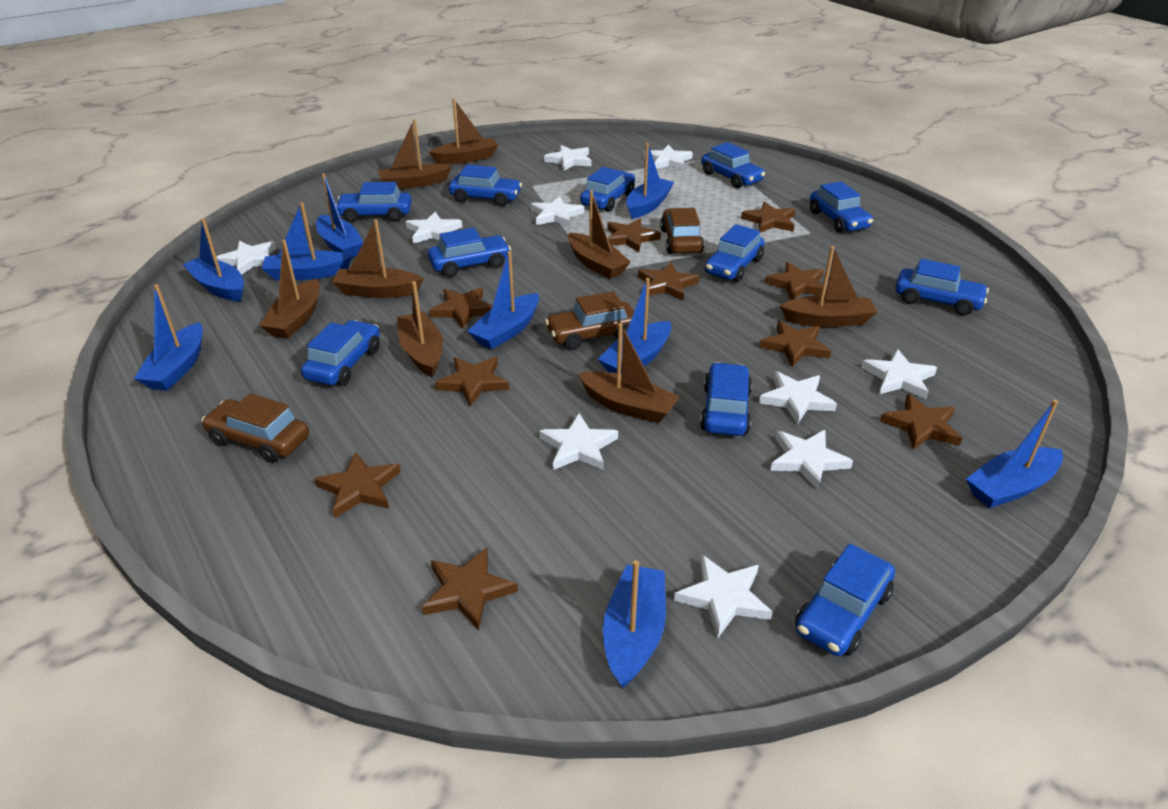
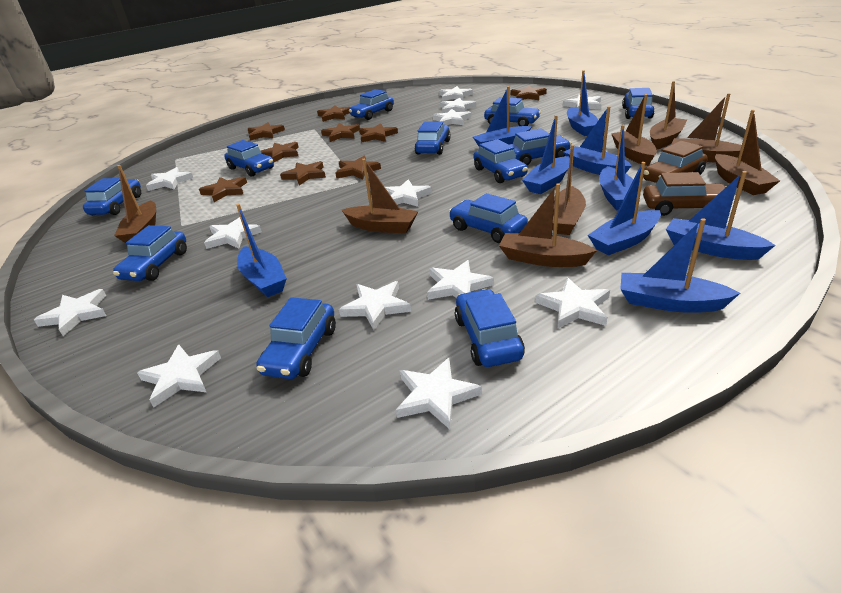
blue car: 11 -> 12
brown car: 3 -> 2
brown star: 10 -> 9
white star: 10 -> 13

